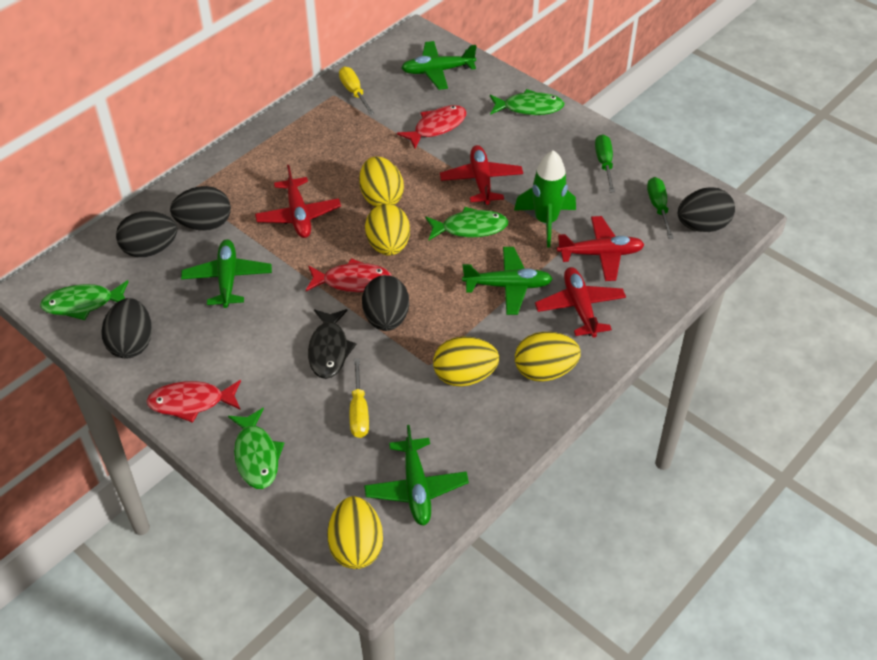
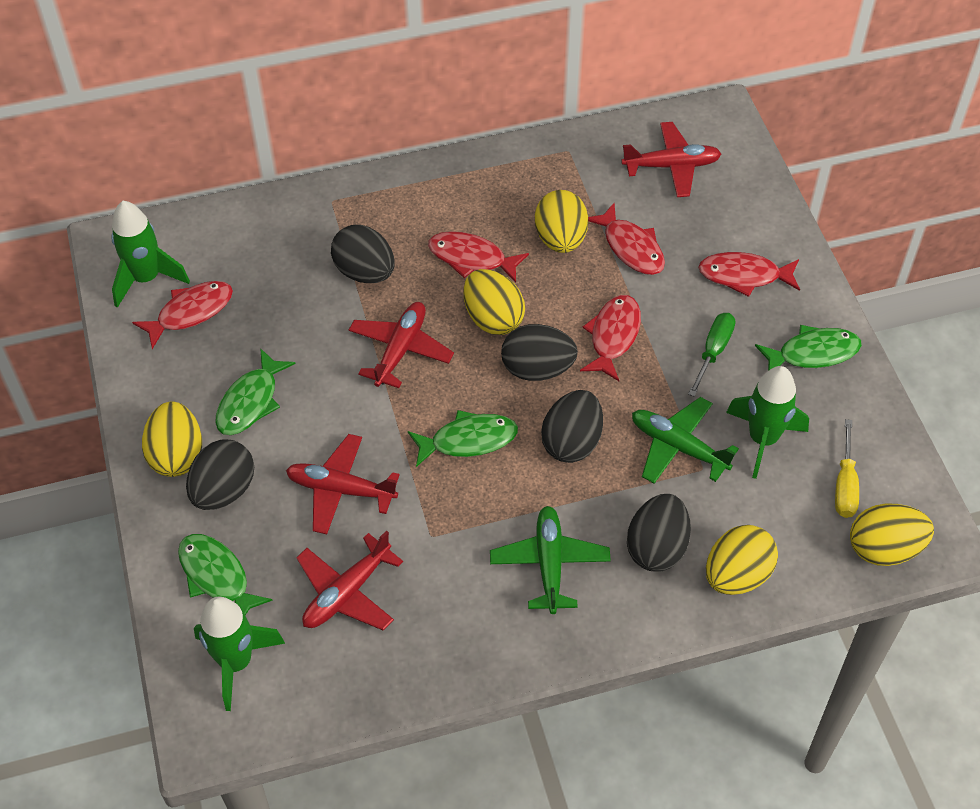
black fish: 1 -> 0
green plane: 4 -> 2
green rocket: 1 -> 3
green screwdriver: 2 -> 1
red fish: 3 -> 5
yellow screwdriver: 2 -> 1

